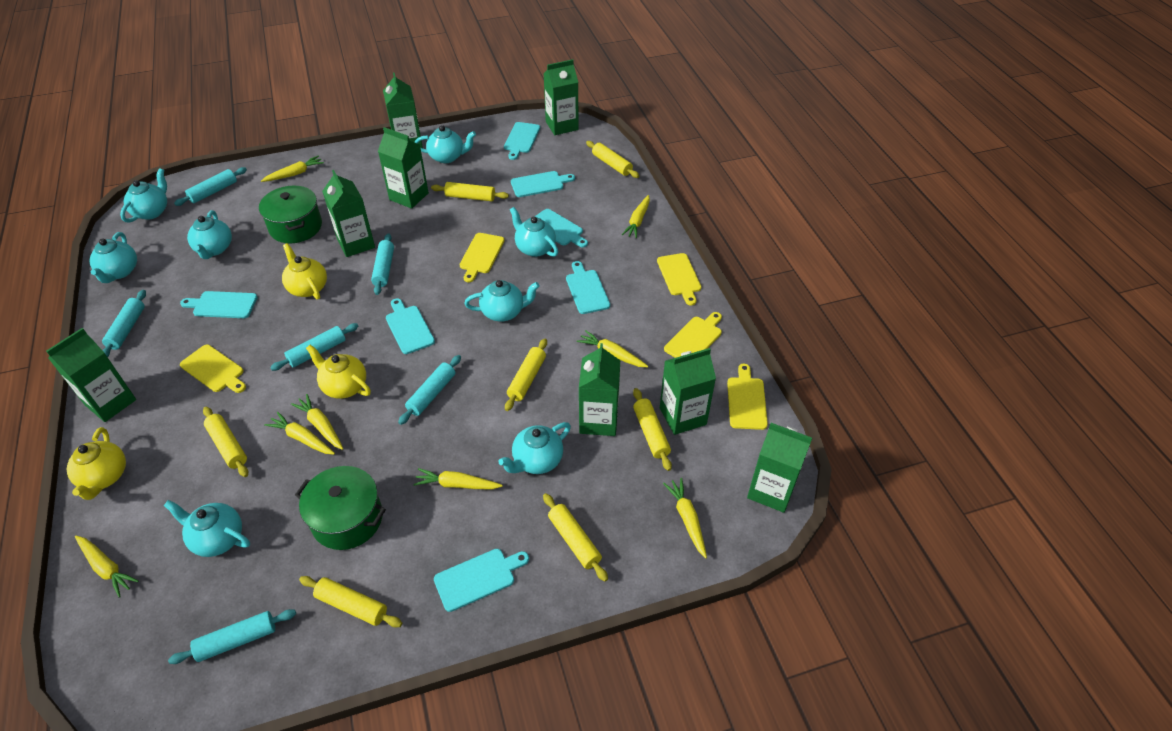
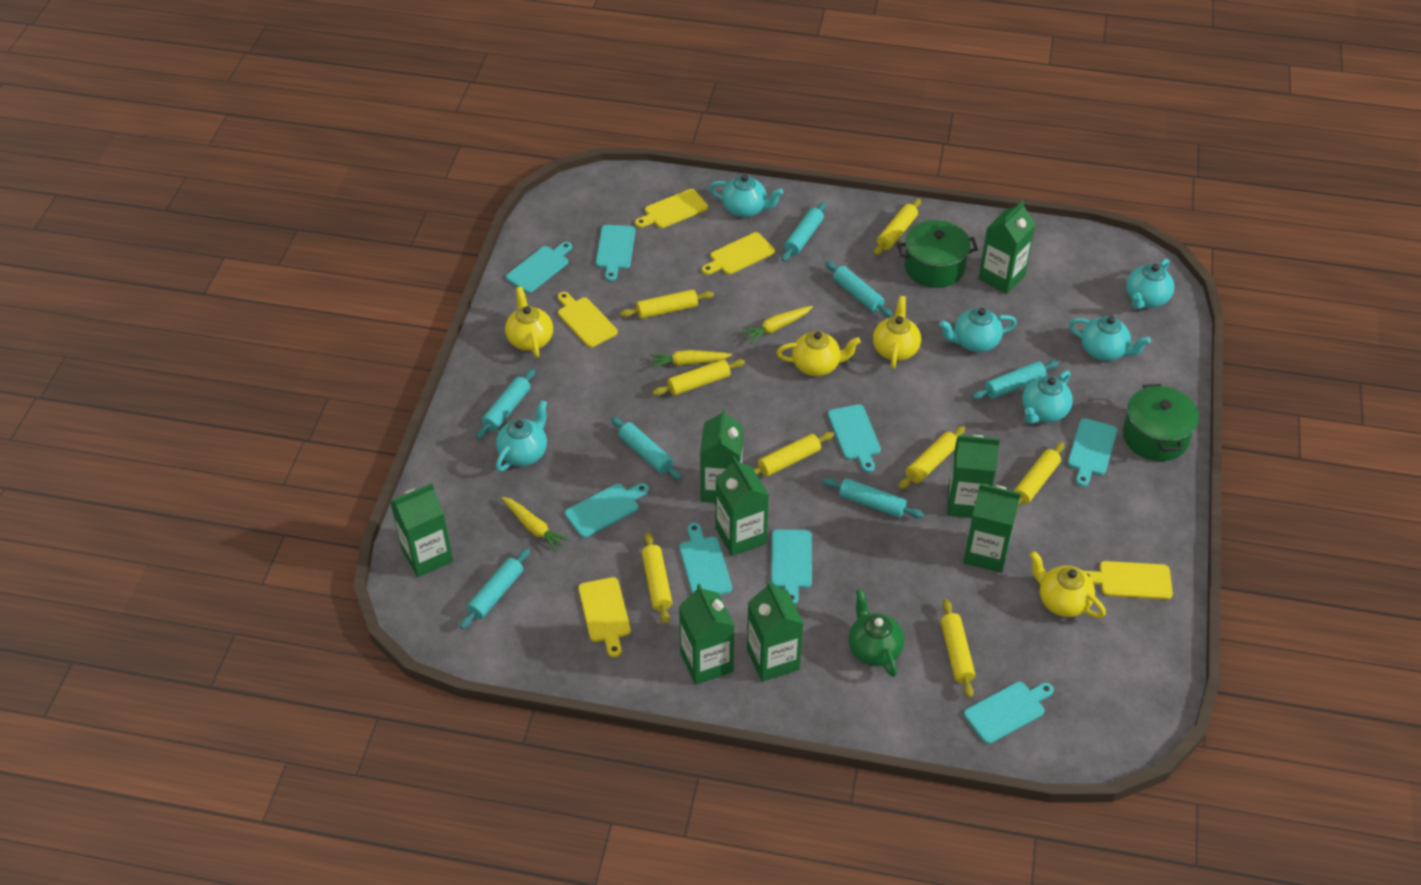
green teapot: 0 -> 1
turquoise cutting board: 7 -> 8
turquoise rolling pin: 6 -> 7
turquoise teapot: 8 -> 6
yellow carrot: 8 -> 3
yellow rolling pin: 7 -> 8
yellow teapot: 3 -> 4

